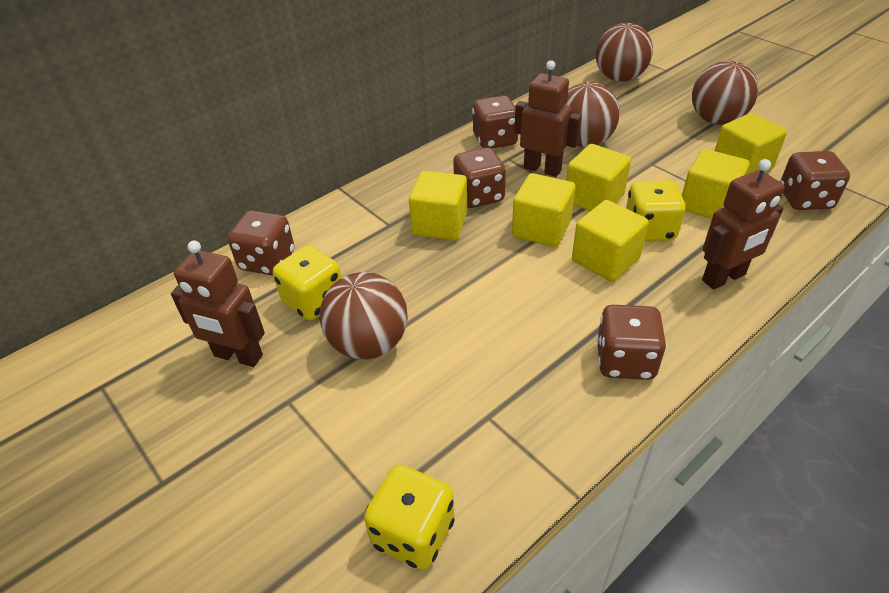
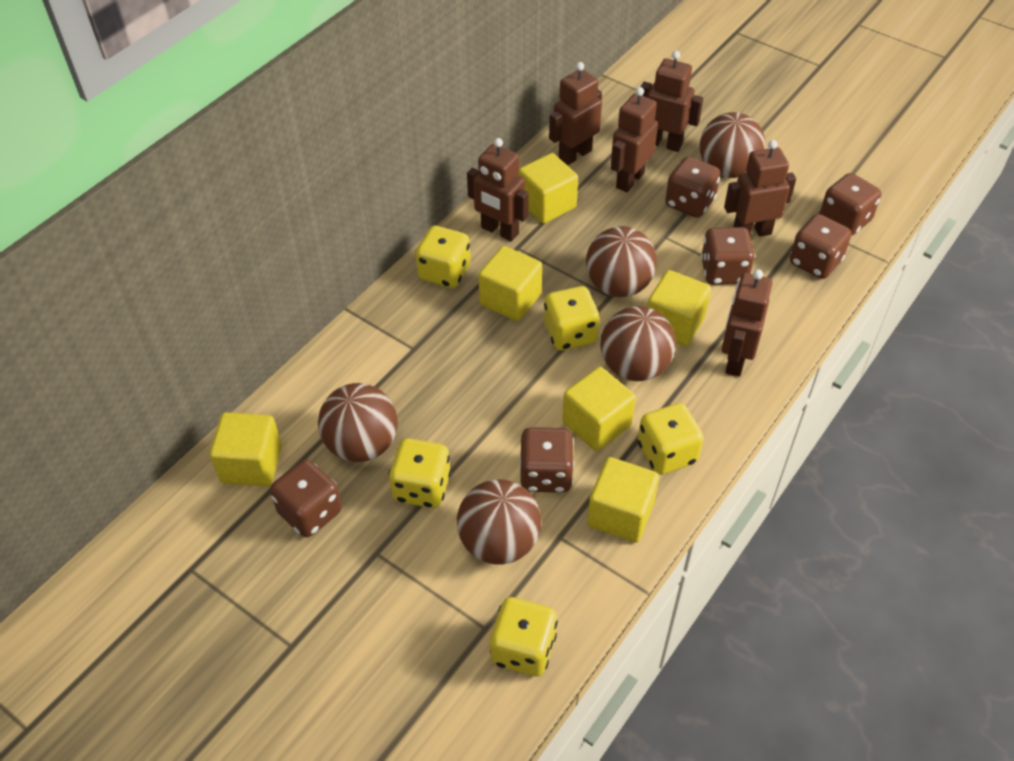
brown ball: 4 -> 5
brown dice: 5 -> 6
brown robot: 3 -> 6
yellow dice: 3 -> 5

